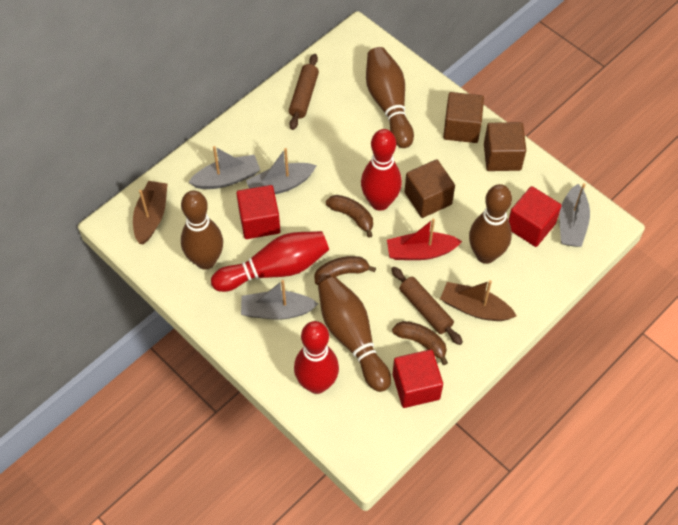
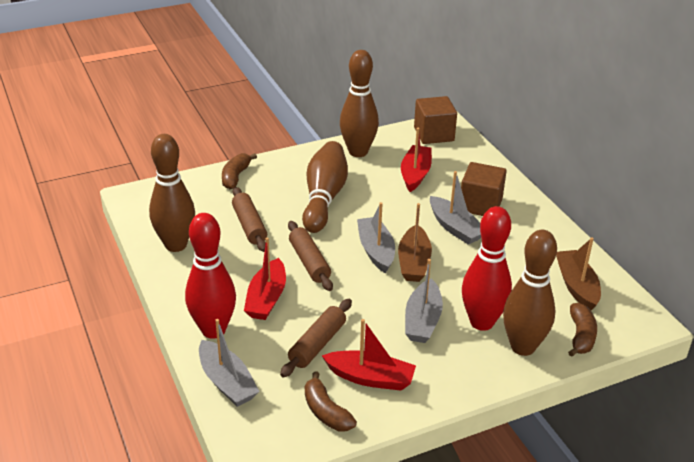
brown cube: 3 -> 2
brown rolling pin: 2 -> 3
red boat: 1 -> 3
red bowling pin: 3 -> 2
red cube: 3 -> 0

